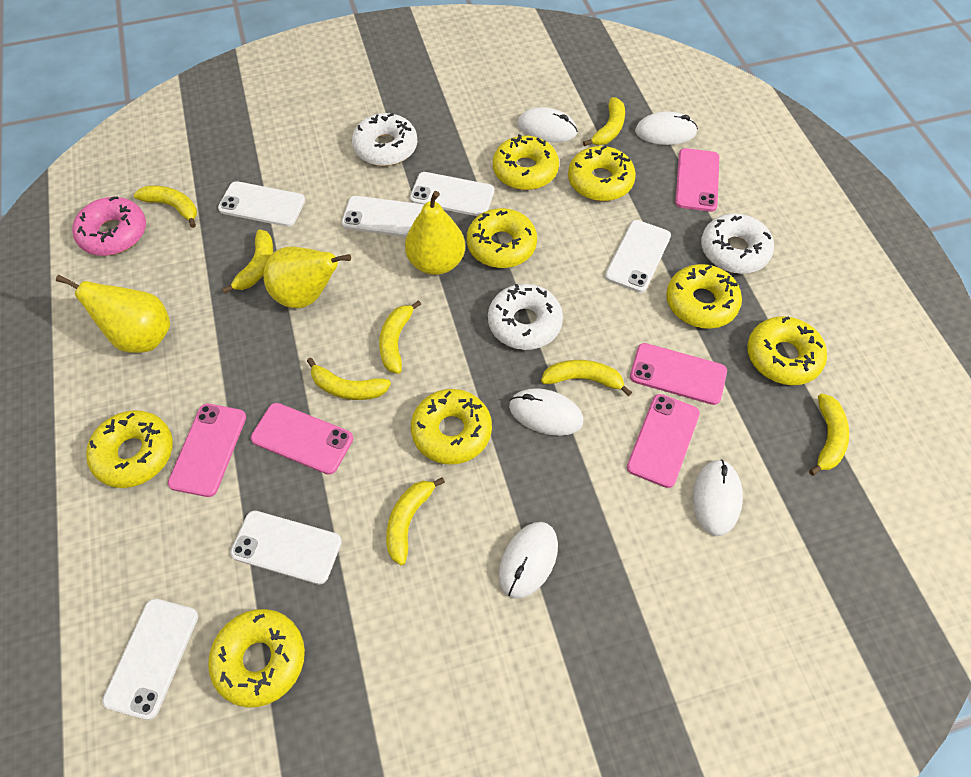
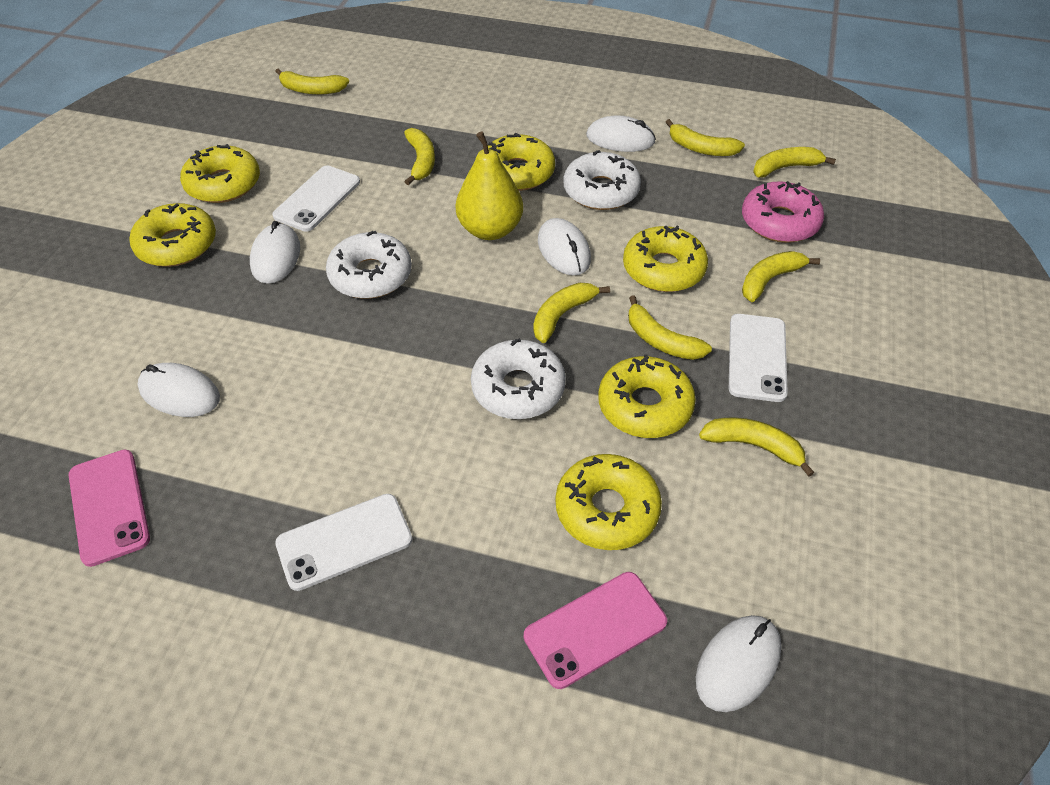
pink phone: 5 -> 2
white phone: 6 -> 3
yellow donut: 8 -> 6
yellow pear: 3 -> 1

